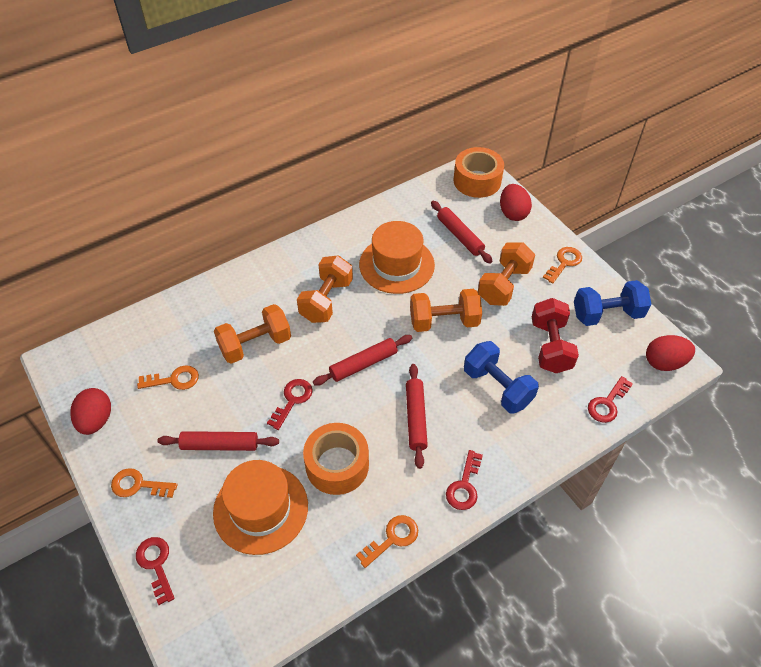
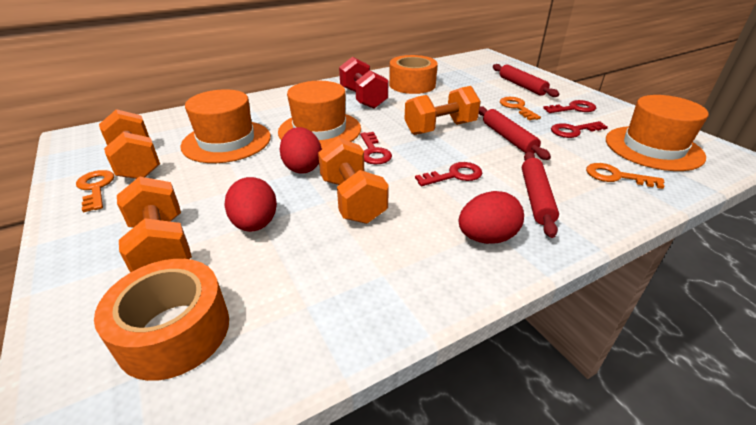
blue dumbbell: 2 -> 0
orange hat: 2 -> 3
orange key: 4 -> 3
red rolling pin: 4 -> 3

